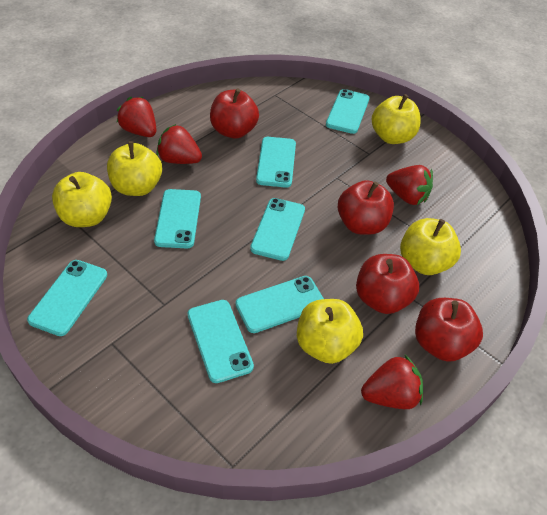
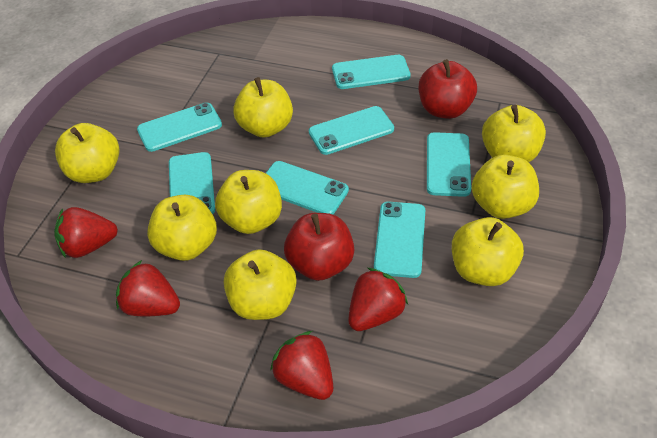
red apple: 4 -> 2
yellow apple: 5 -> 8

